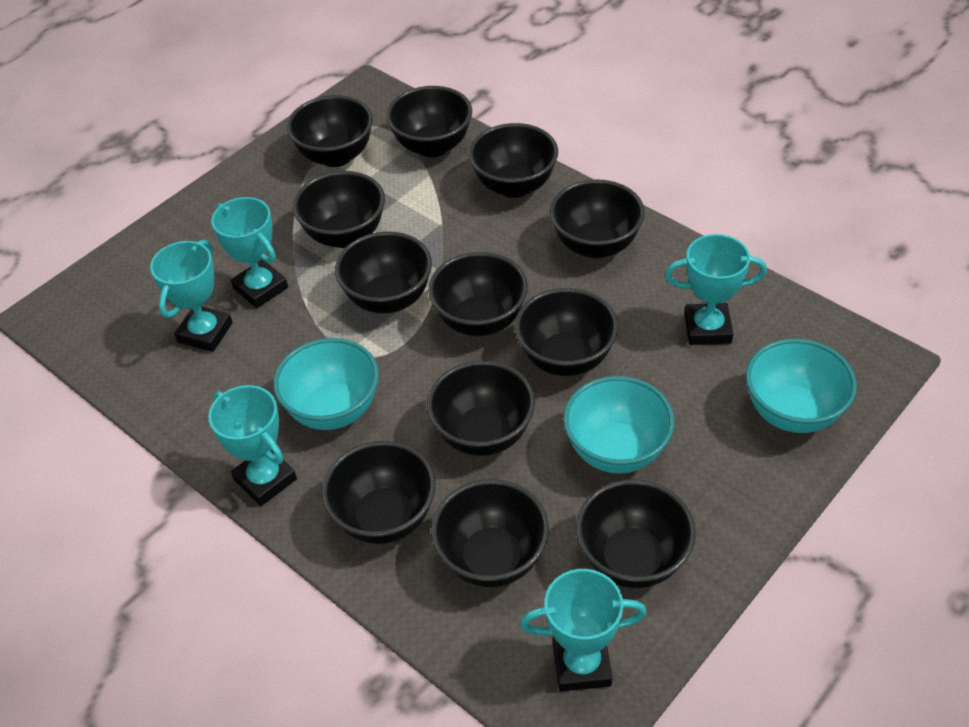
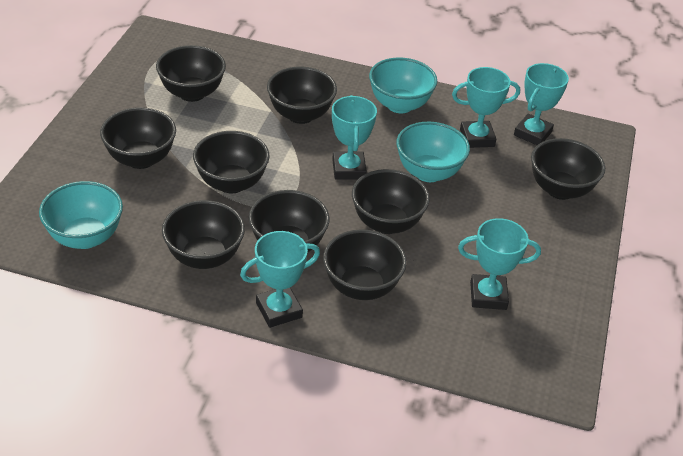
black bowl: 12 -> 9

